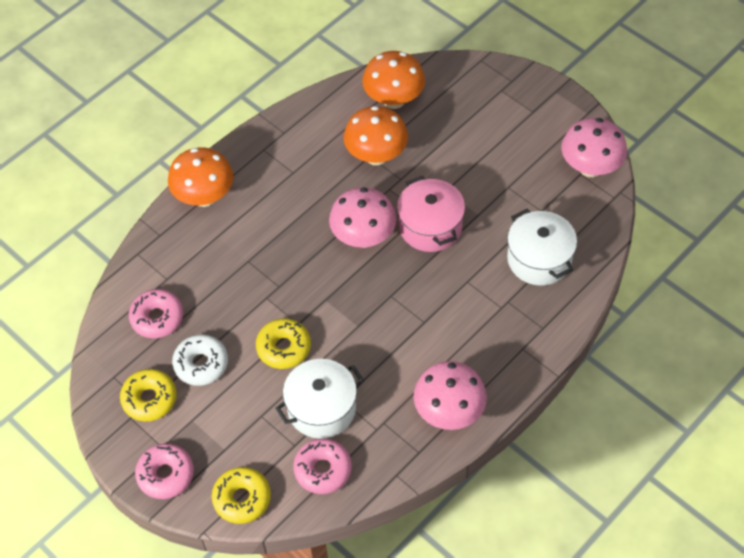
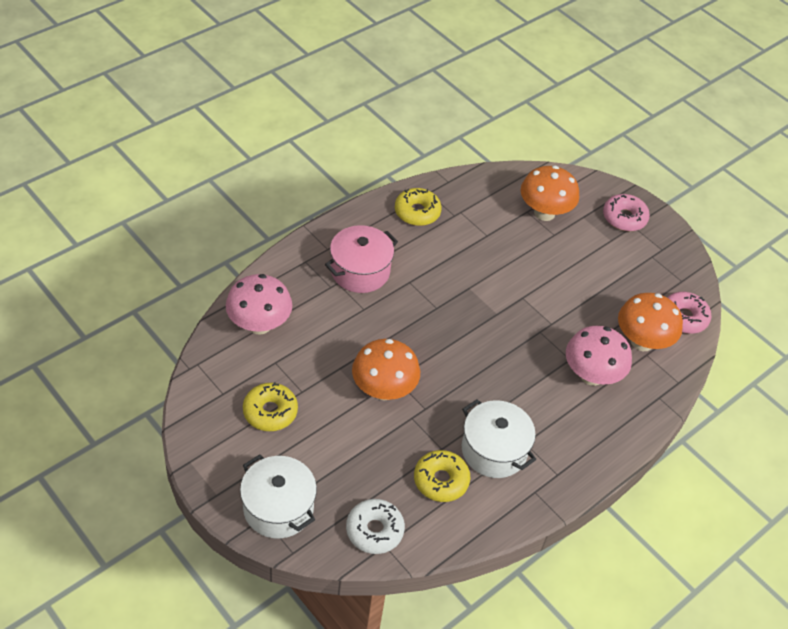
pink donut: 3 -> 2
pink mushroom: 3 -> 2

